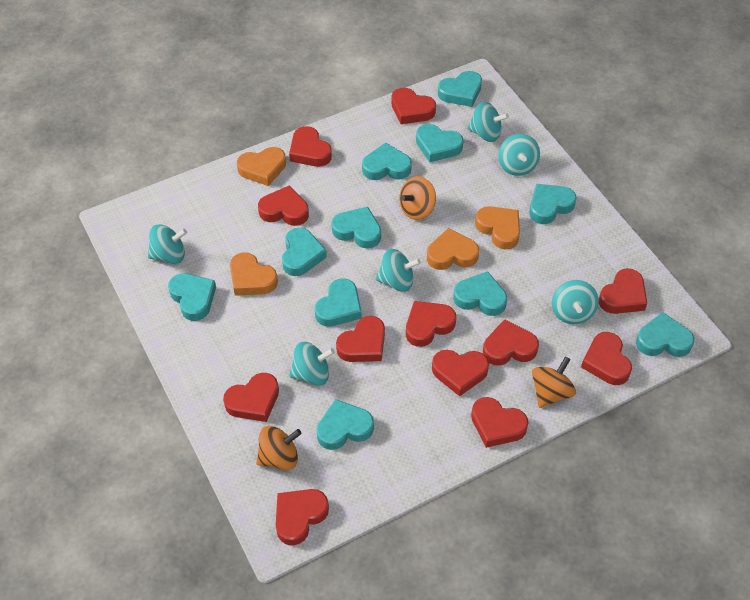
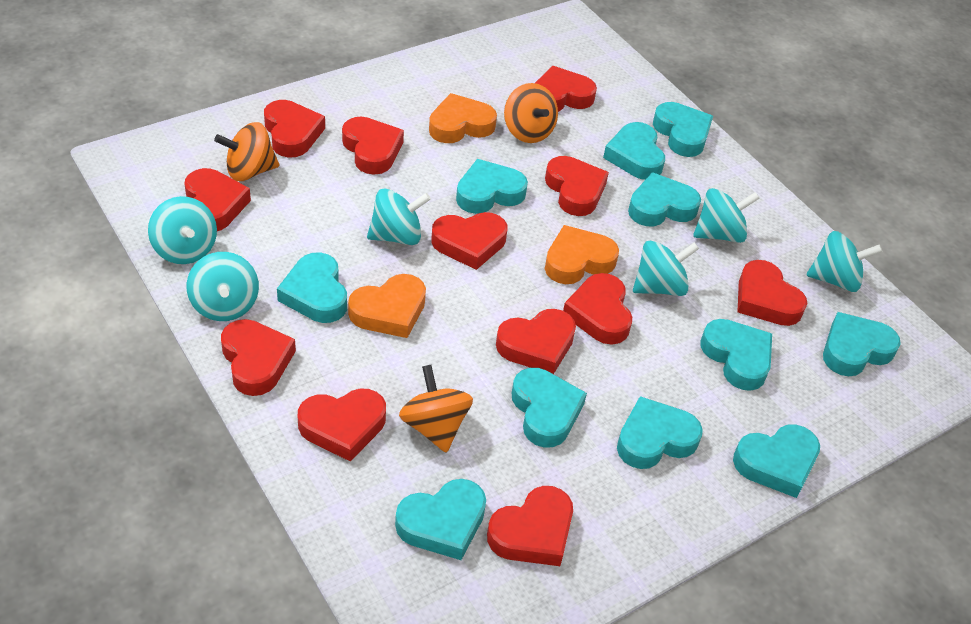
orange heart: 4 -> 3

